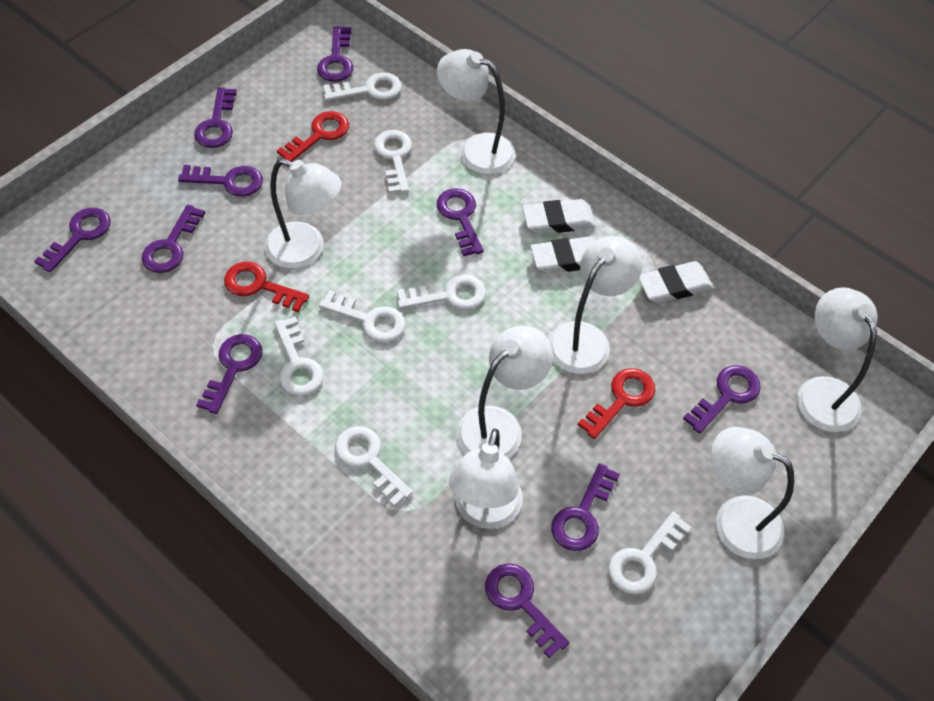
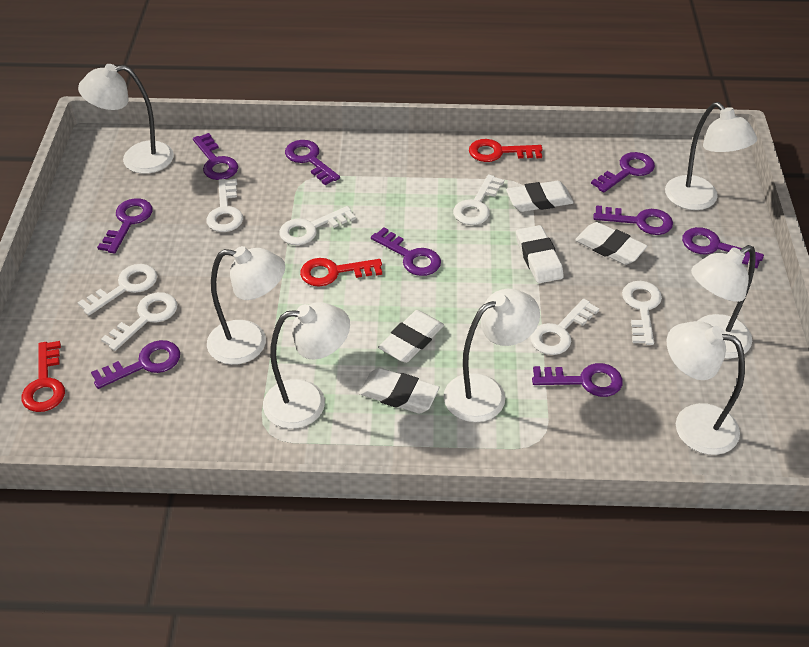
purple key: 10 -> 9
white eraser: 3 -> 5

